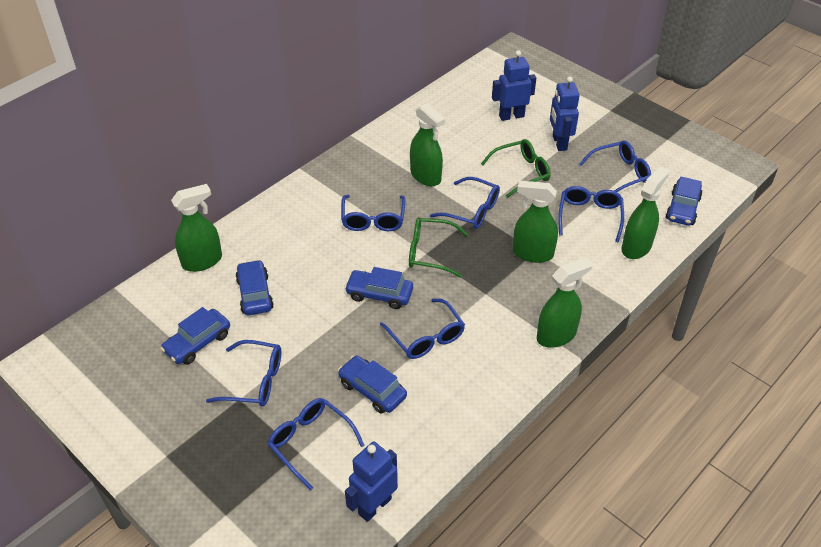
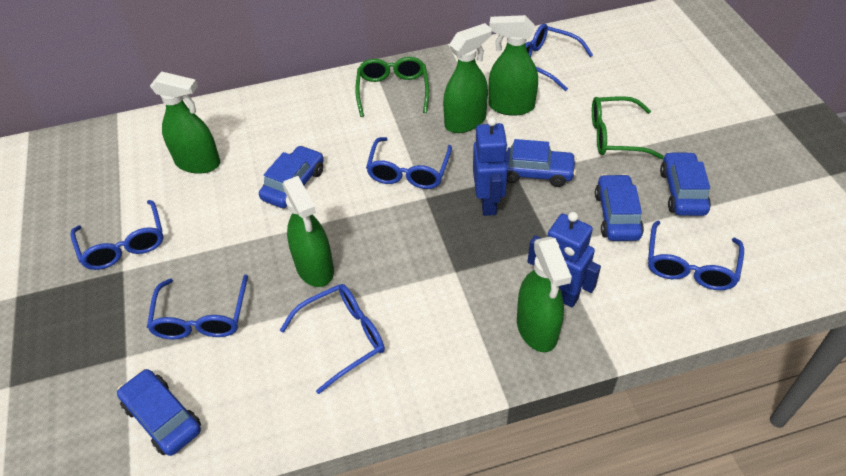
blue glasses: 7 -> 6
blue robot: 3 -> 2

